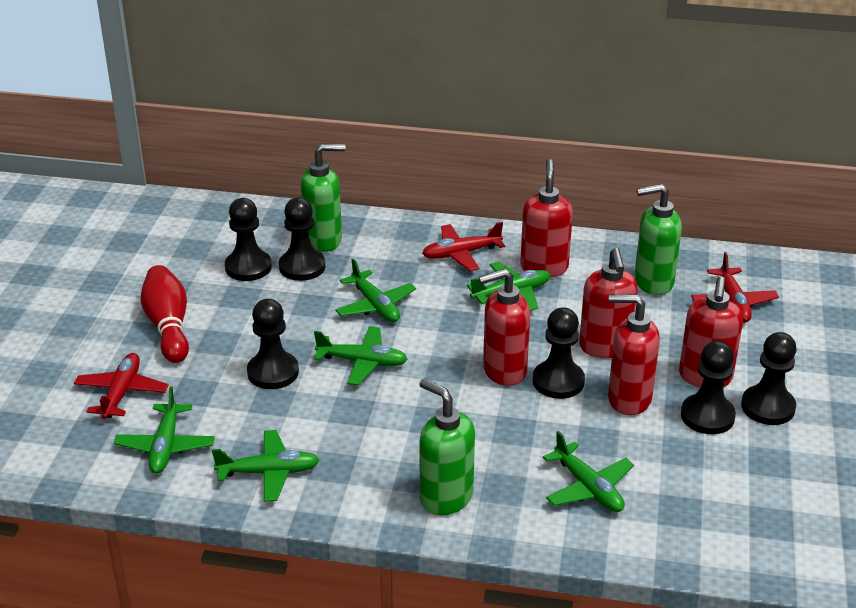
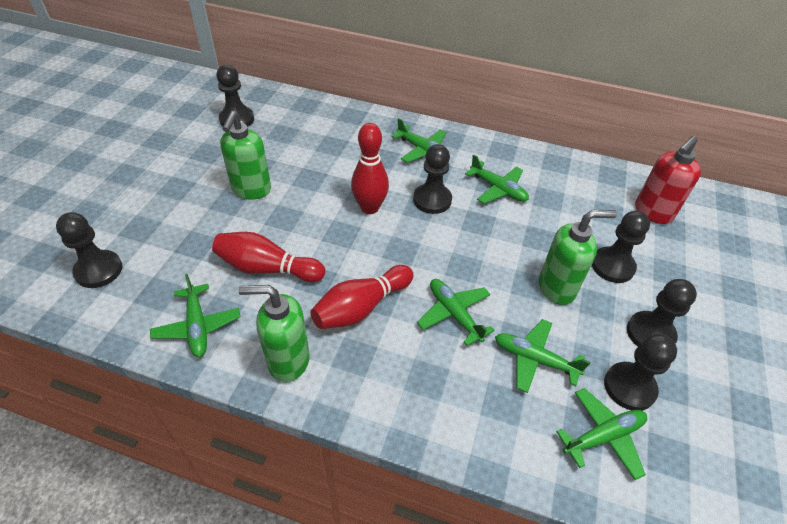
red bowling pin: 1 -> 3
red plane: 3 -> 0
red soap dispenser: 5 -> 1

